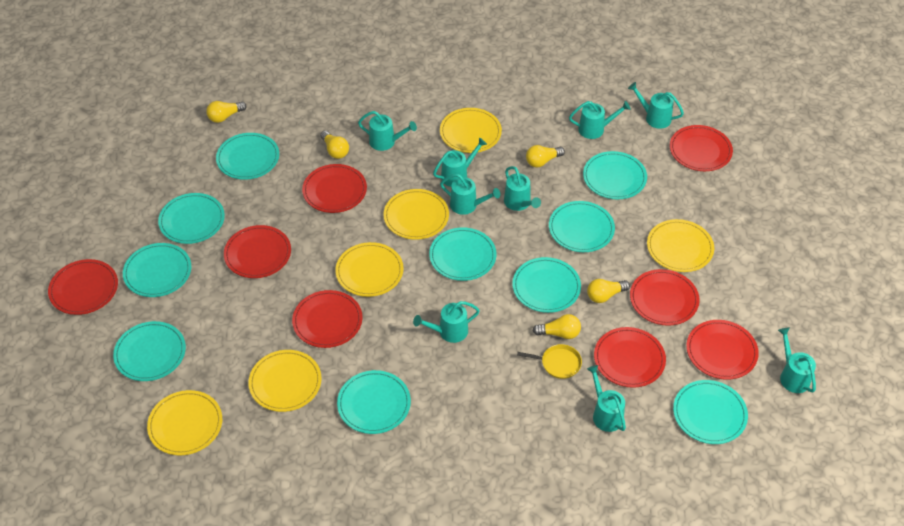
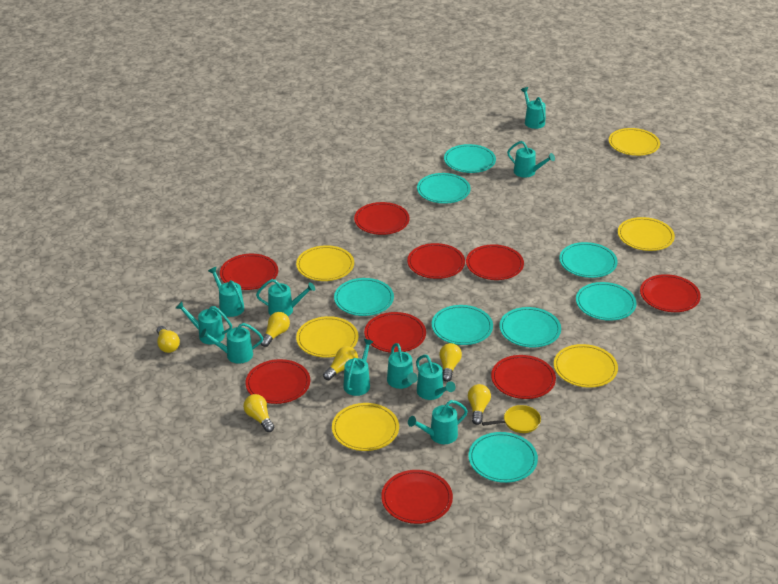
red plate: 8 -> 9
turquoise plate: 10 -> 8
turquoise watering can: 9 -> 10
yellow light bulb: 5 -> 6

